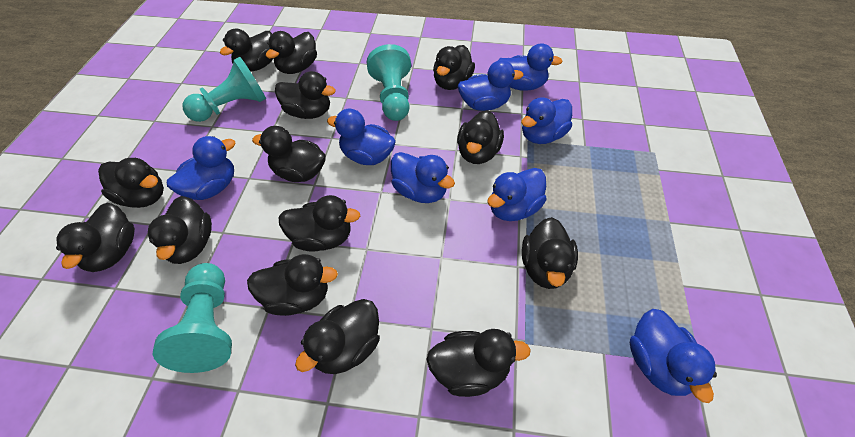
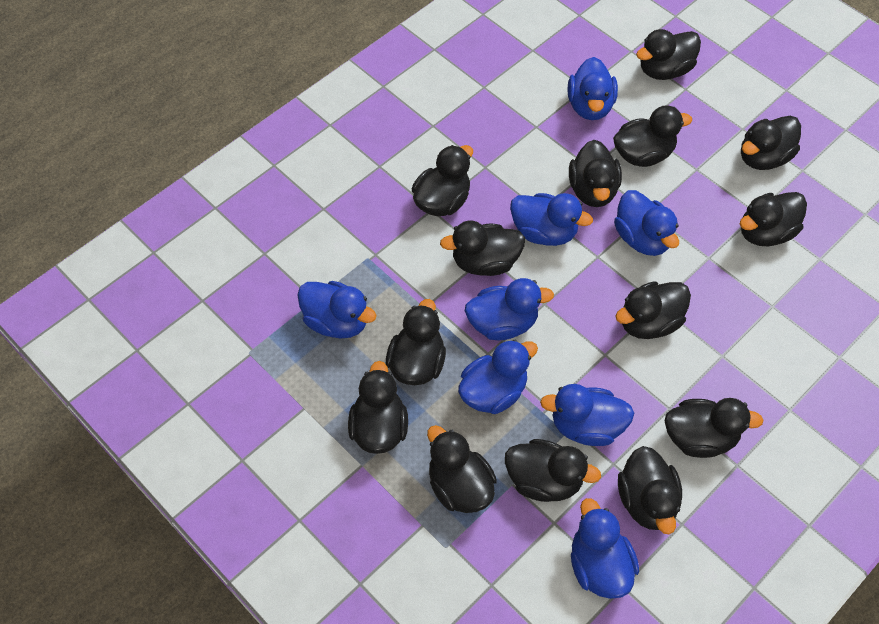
turquoise pawn: 3 -> 0

